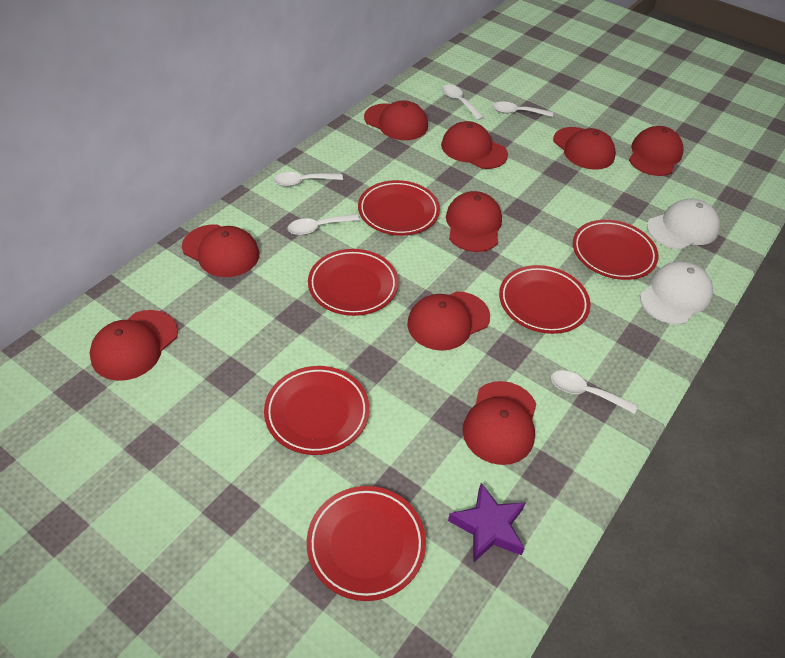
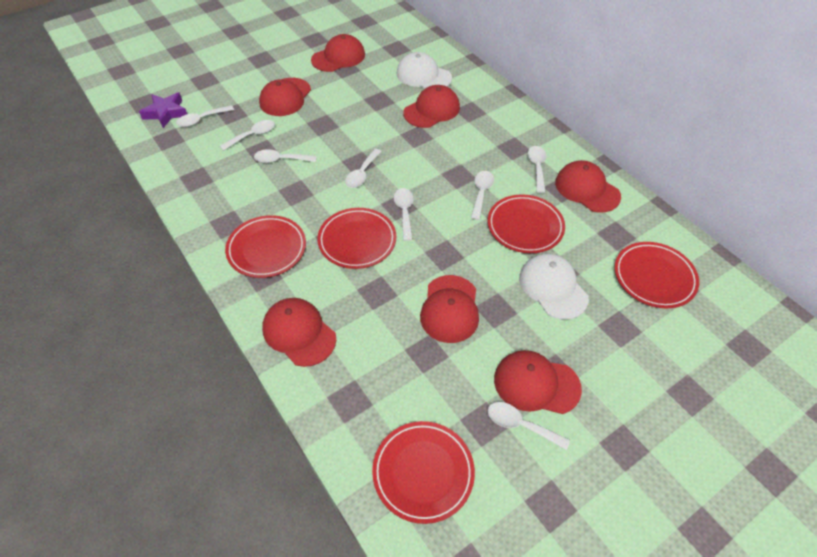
red cap: 9 -> 7
red plate: 6 -> 5
white spoon: 5 -> 8

